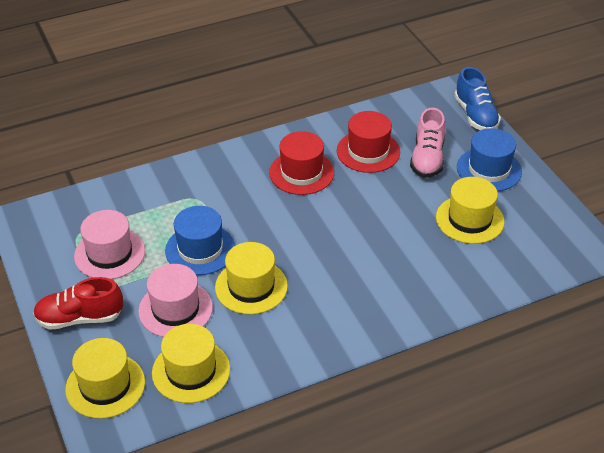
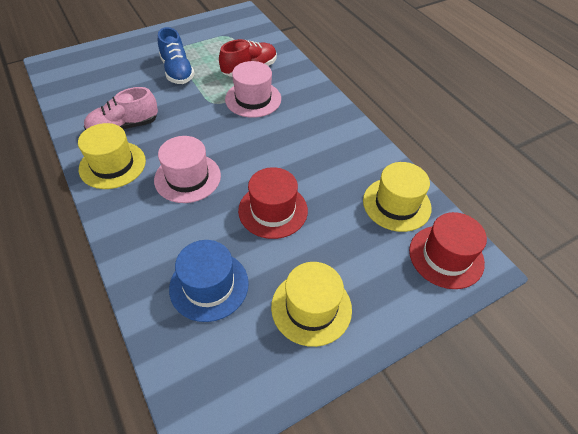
blue hat: 2 -> 1
yellow hat: 4 -> 3

